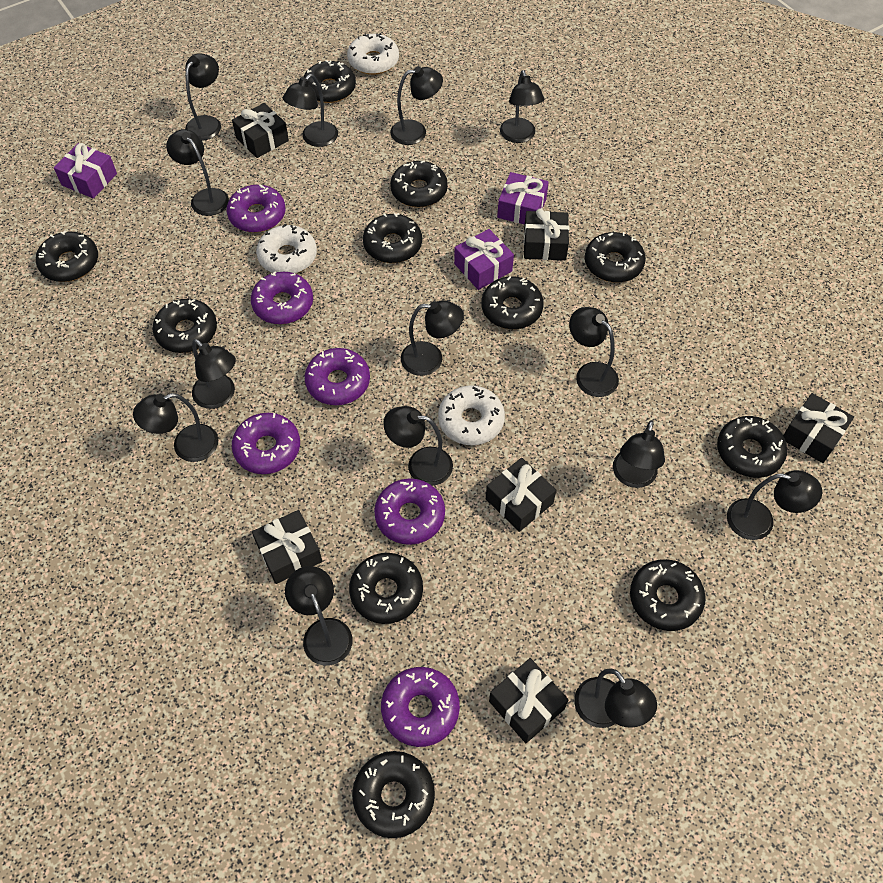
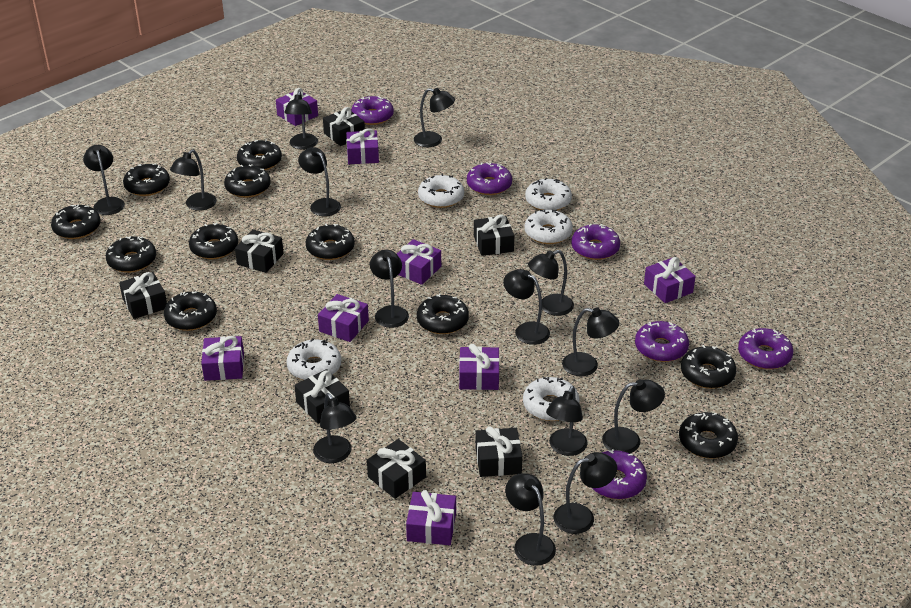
black gift: 6 -> 7
purple gift: 3 -> 8
white donut: 3 -> 5

